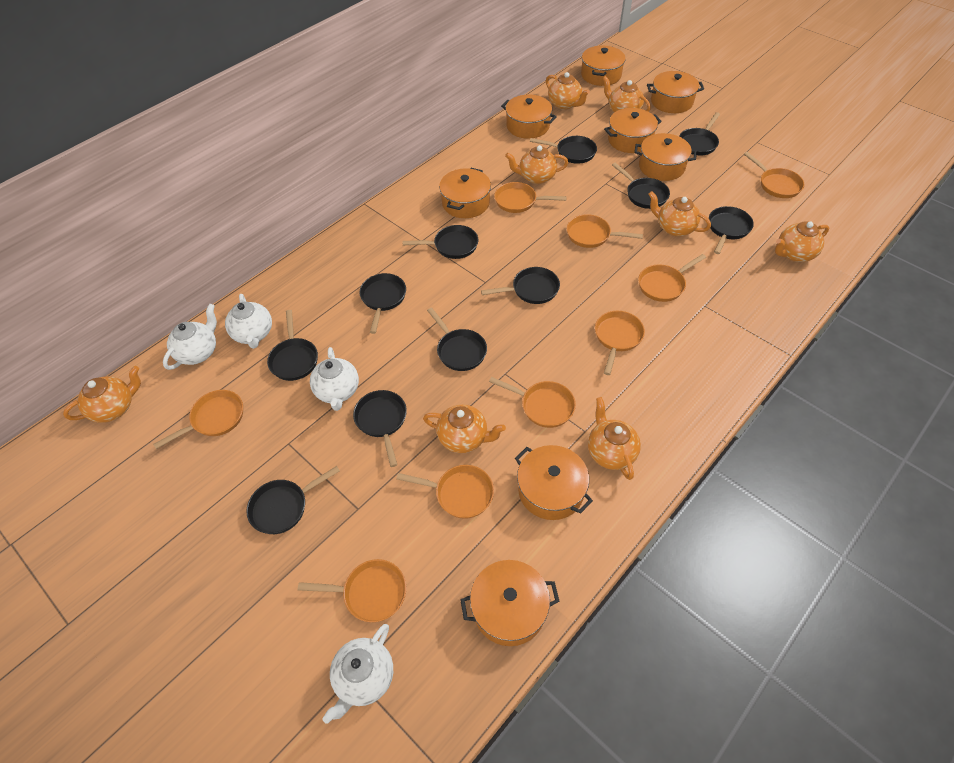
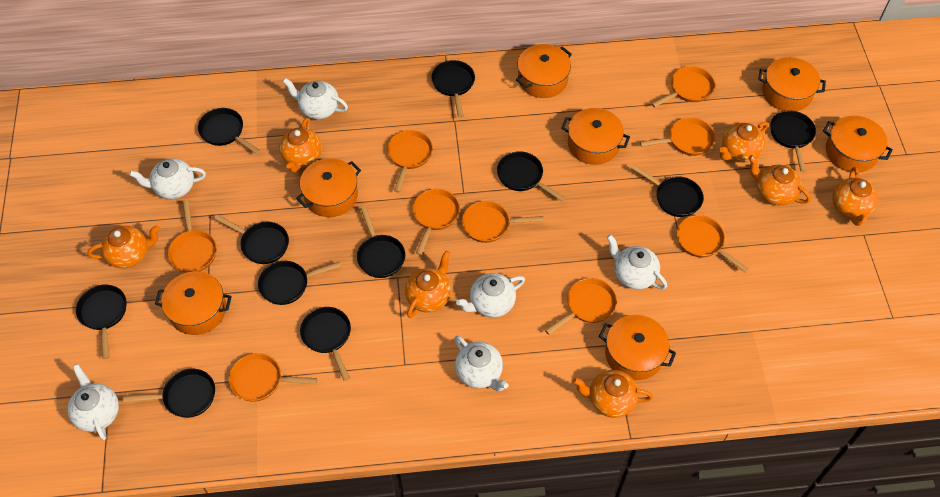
orange pot: 8 -> 7
orange teapot: 8 -> 7
white teapot: 4 -> 6

